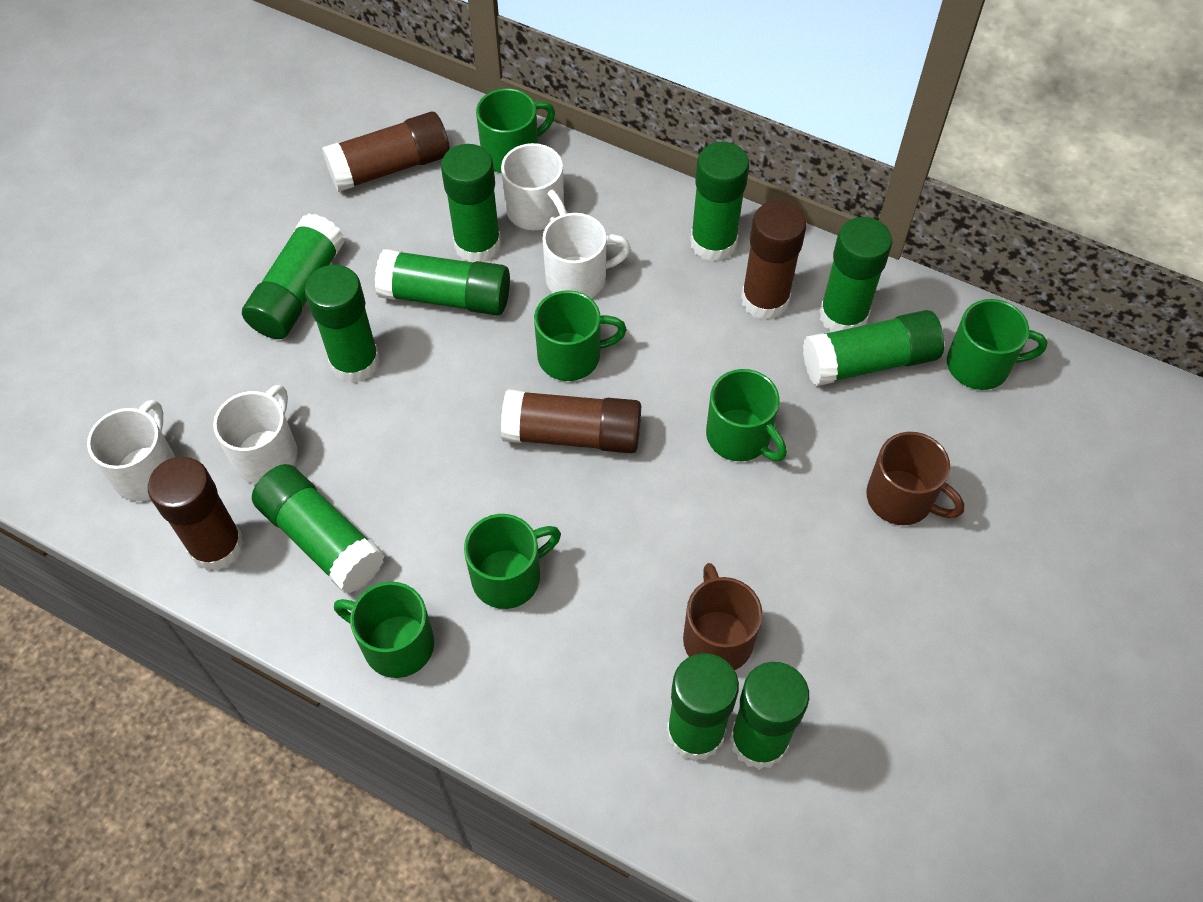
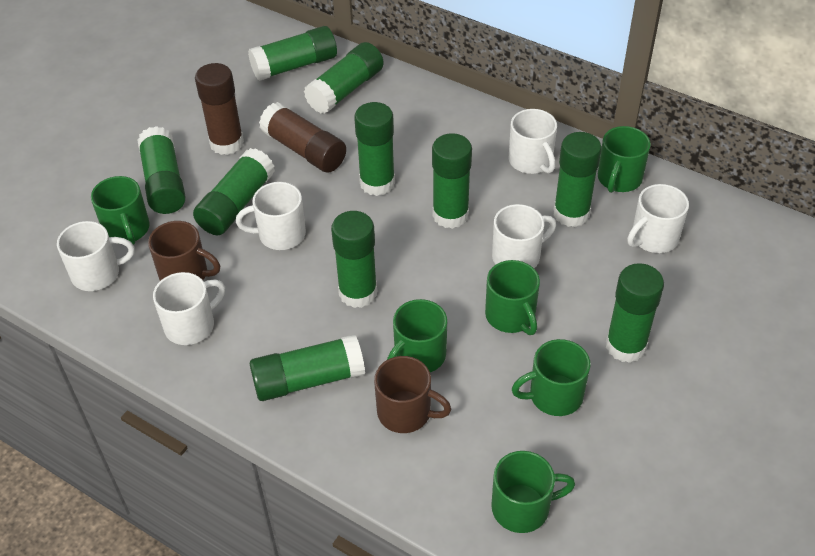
brown glue stick: 4 -> 2
white mug: 4 -> 6

